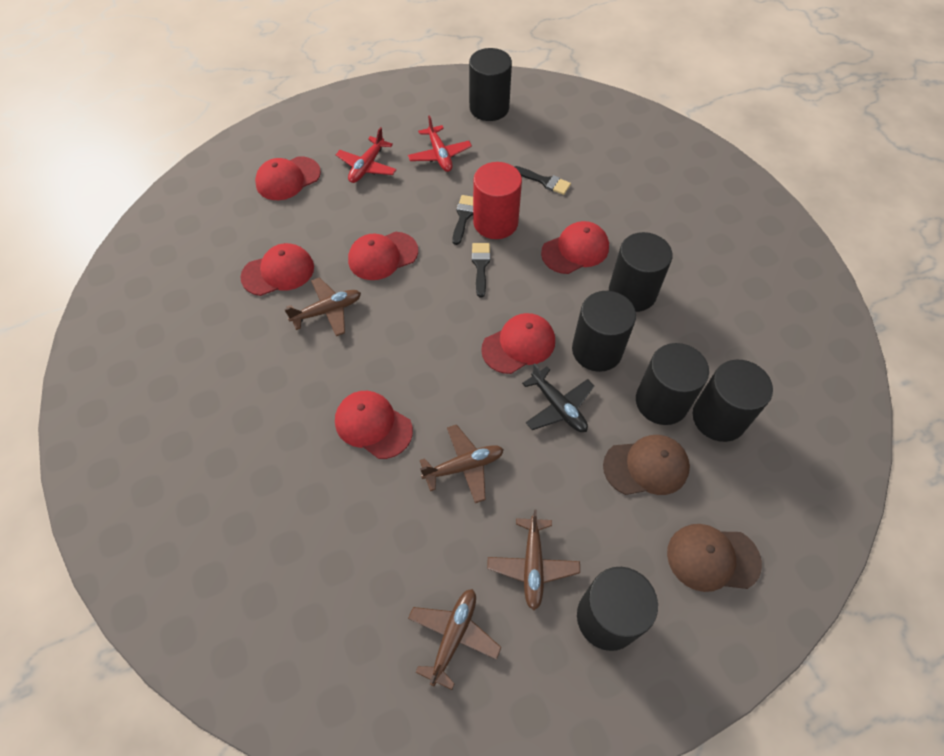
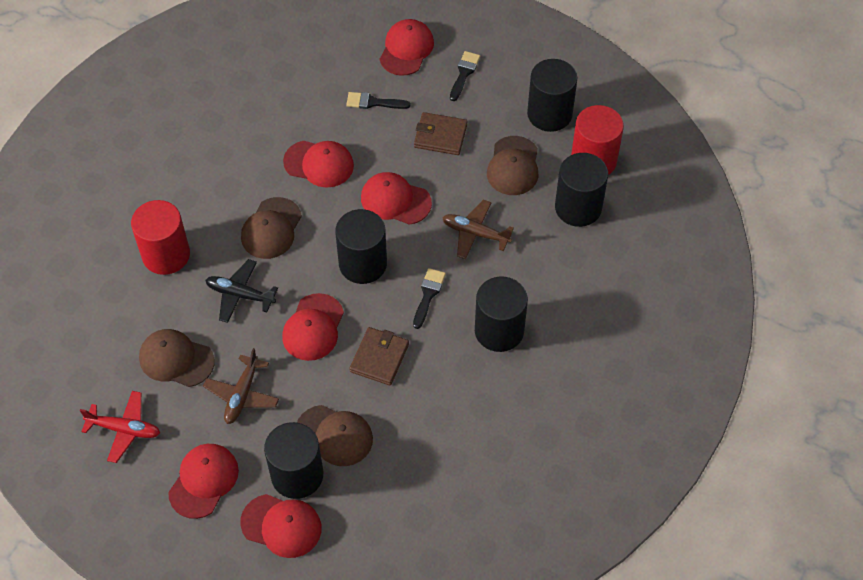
black cylinder: 6 -> 5
brown cap: 2 -> 4
brown plane: 4 -> 2
brown wallet: 0 -> 2
red cylinder: 1 -> 2
red plane: 2 -> 1

